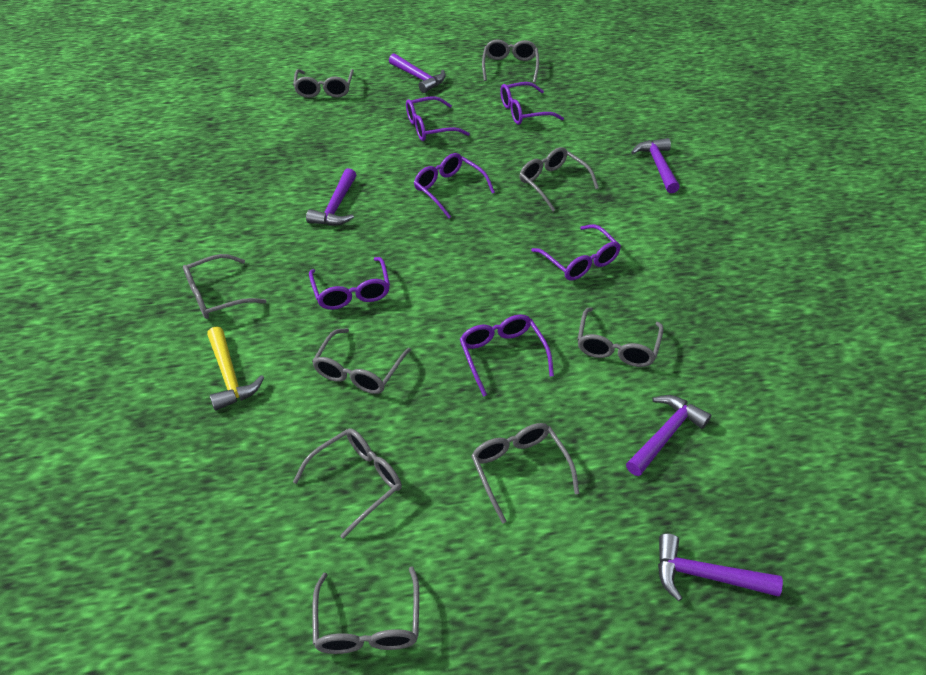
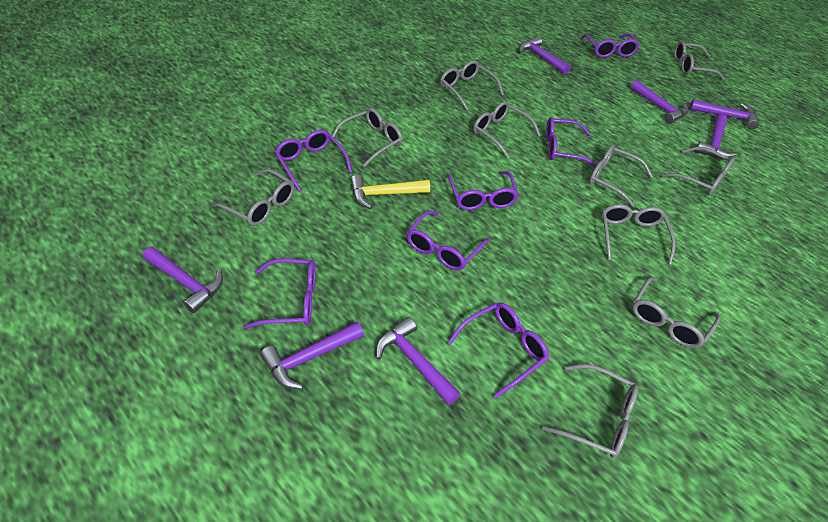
grey glasses: 9 -> 10
purple glasses: 6 -> 7
purple hammer: 5 -> 7

